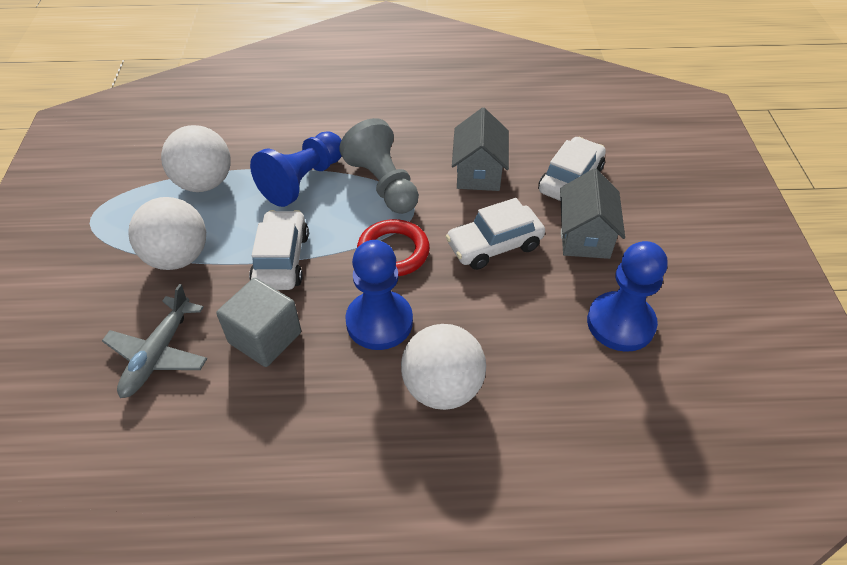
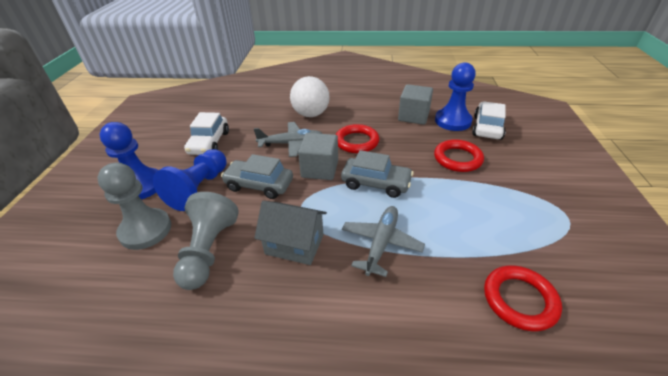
grey car: 0 -> 2
grey cube: 1 -> 2
grey house: 2 -> 1
grey pawn: 1 -> 2
grey plane: 1 -> 2
red ring: 1 -> 3
white ball: 3 -> 1
white car: 3 -> 2

